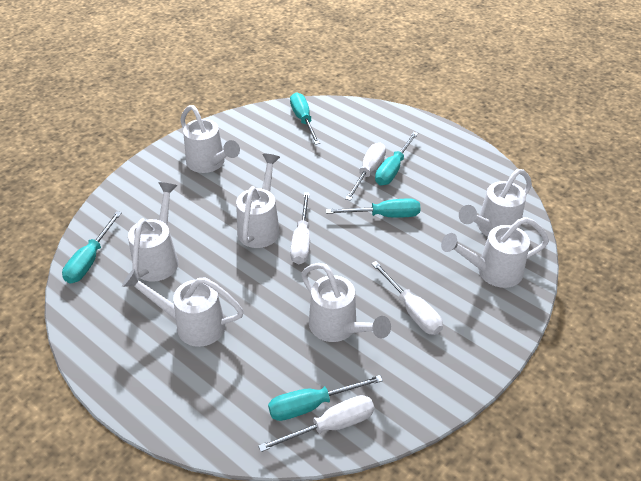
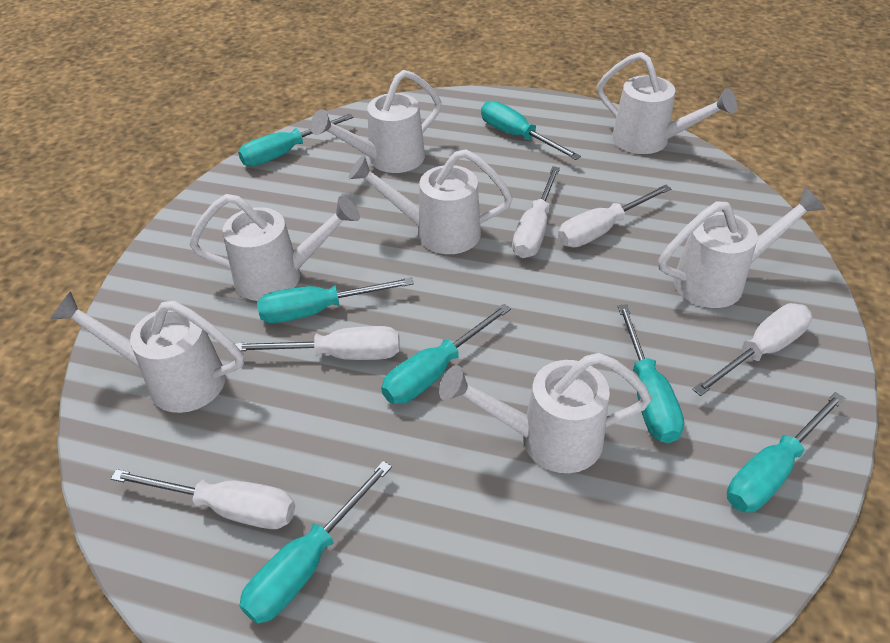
turquoise screwdriver: 5 -> 7
white screwdriver: 4 -> 5

